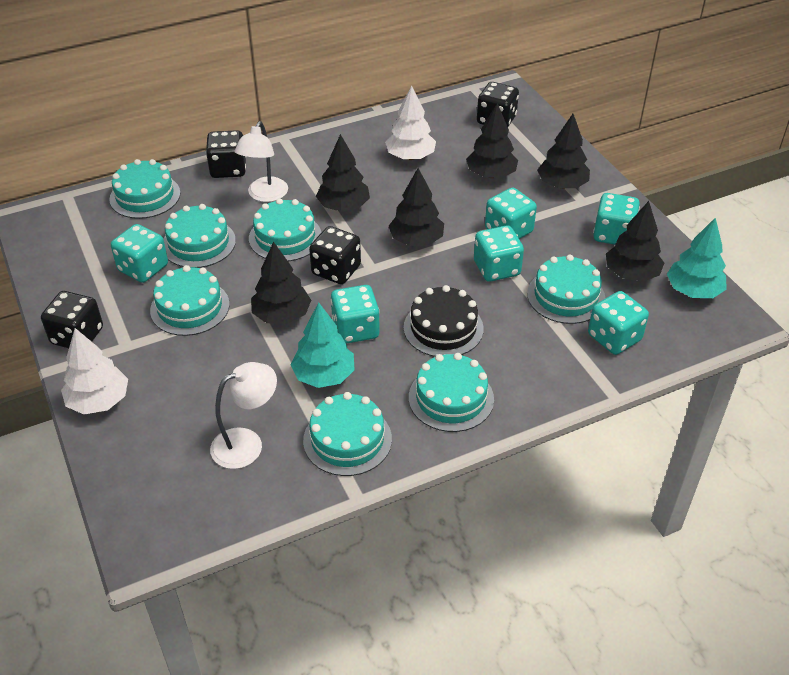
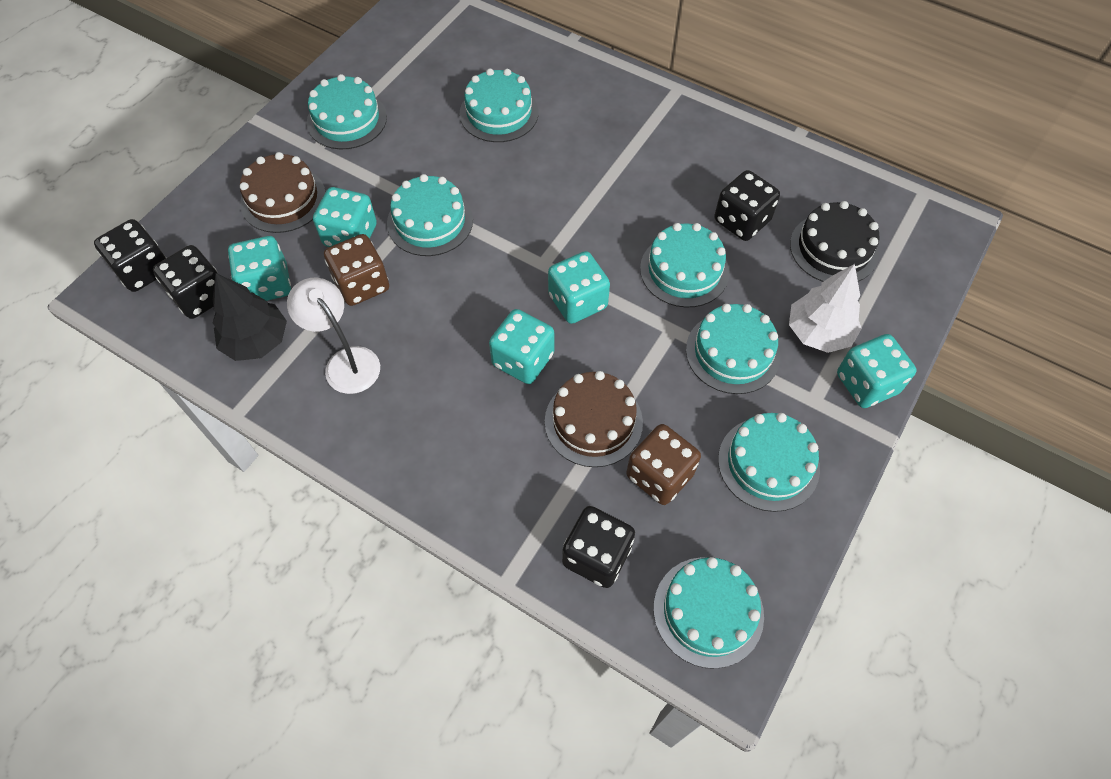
black tree: 6 -> 1
brown cake: 0 -> 2
brown dice: 0 -> 2
turquoise dice: 6 -> 5
turquoise tree: 2 -> 0
white lamp: 2 -> 1
white tree: 2 -> 1

